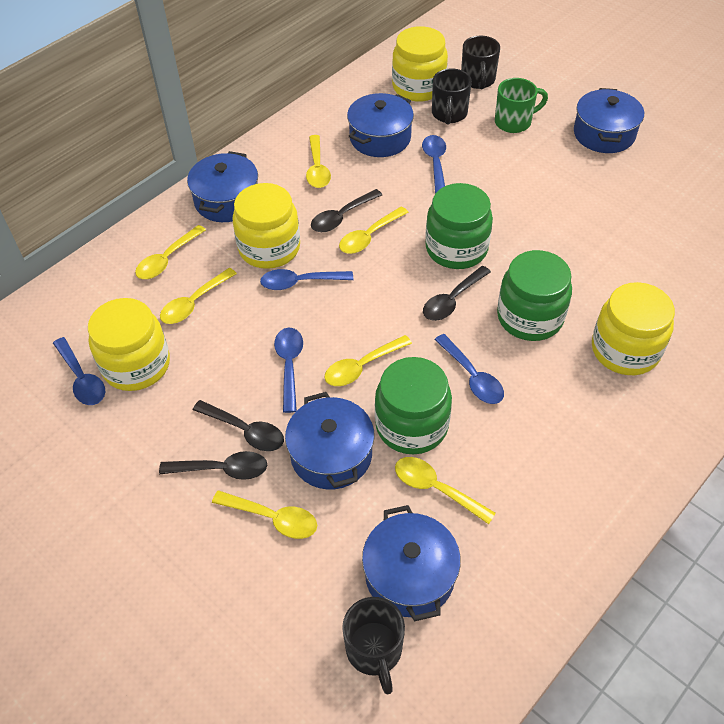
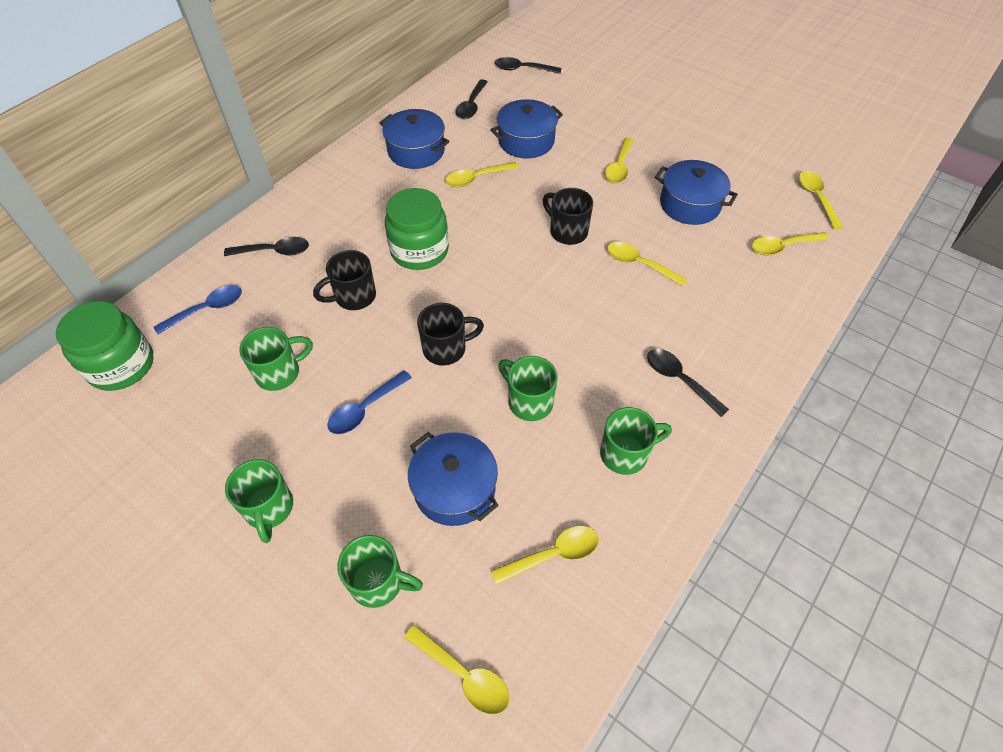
blue pot: 5 -> 4
blue spoon: 5 -> 2
green jar: 3 -> 2
green mug: 1 -> 5
yellow jar: 4 -> 0

